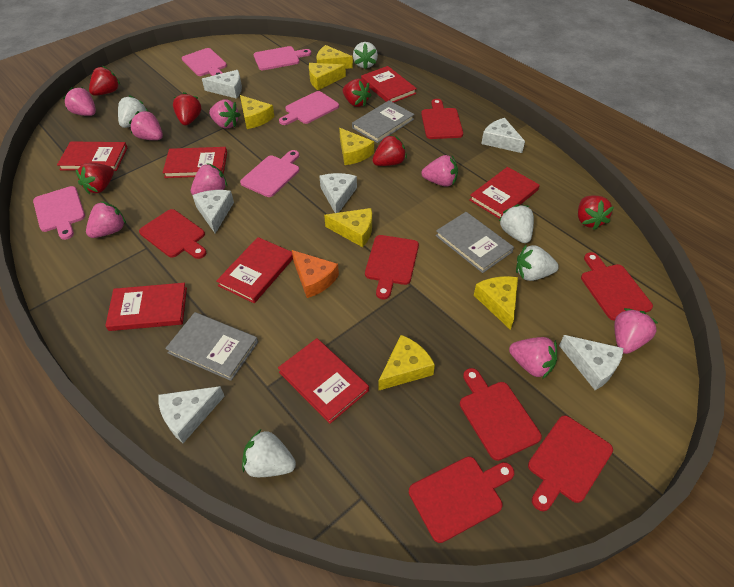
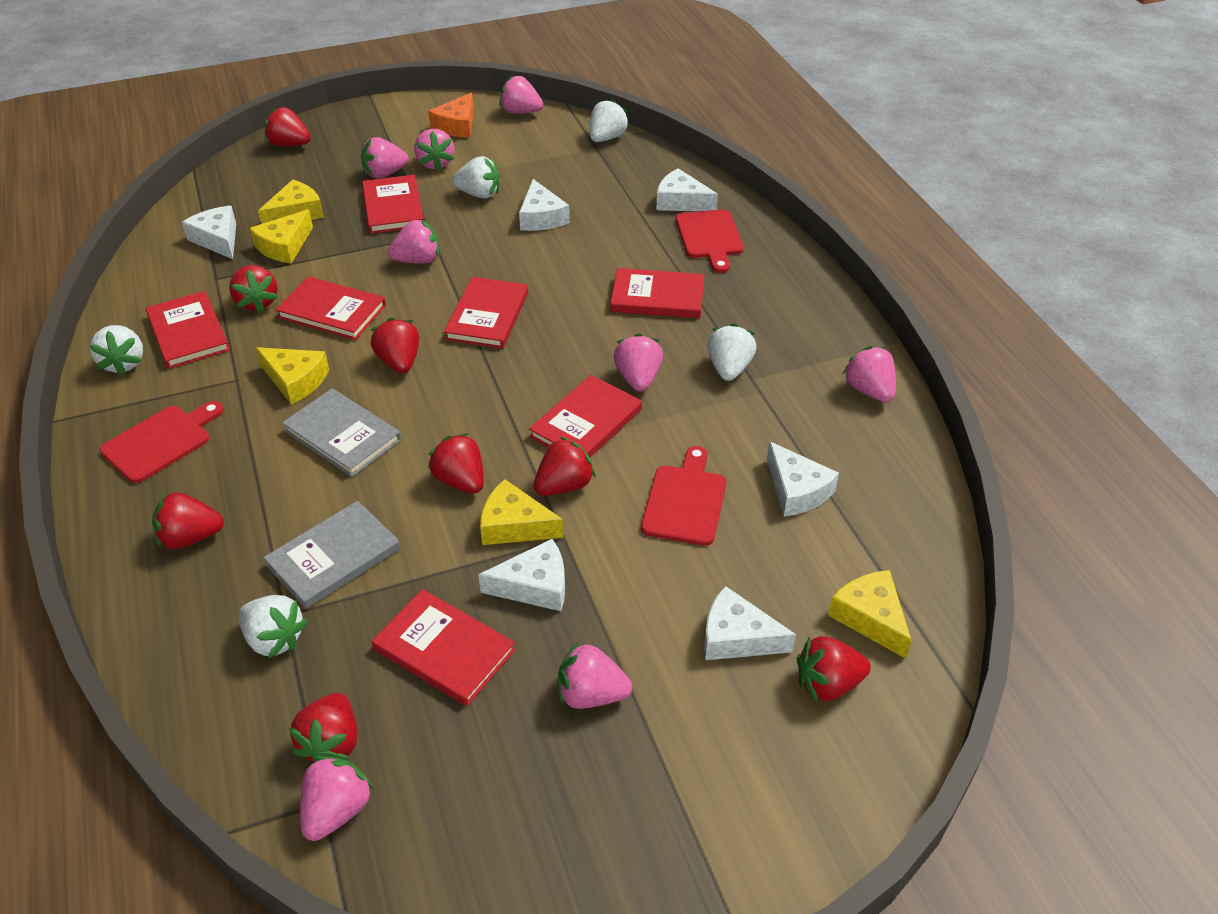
grey book: 3 -> 2
pink cutting board: 5 -> 0
red cutting board: 7 -> 3
red strawberry: 6 -> 8
yellow cheese: 7 -> 5

